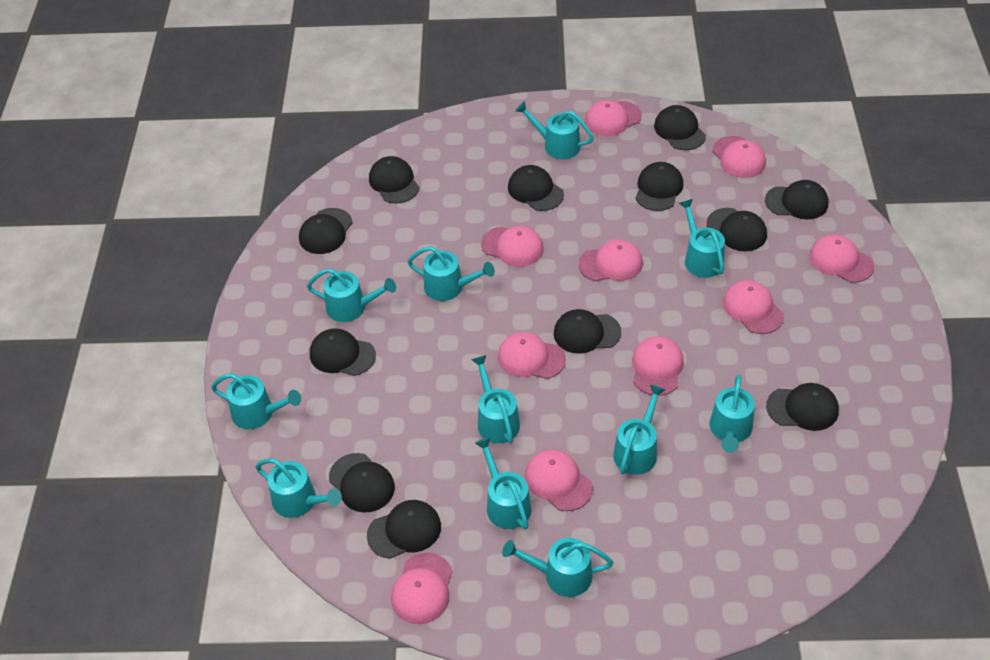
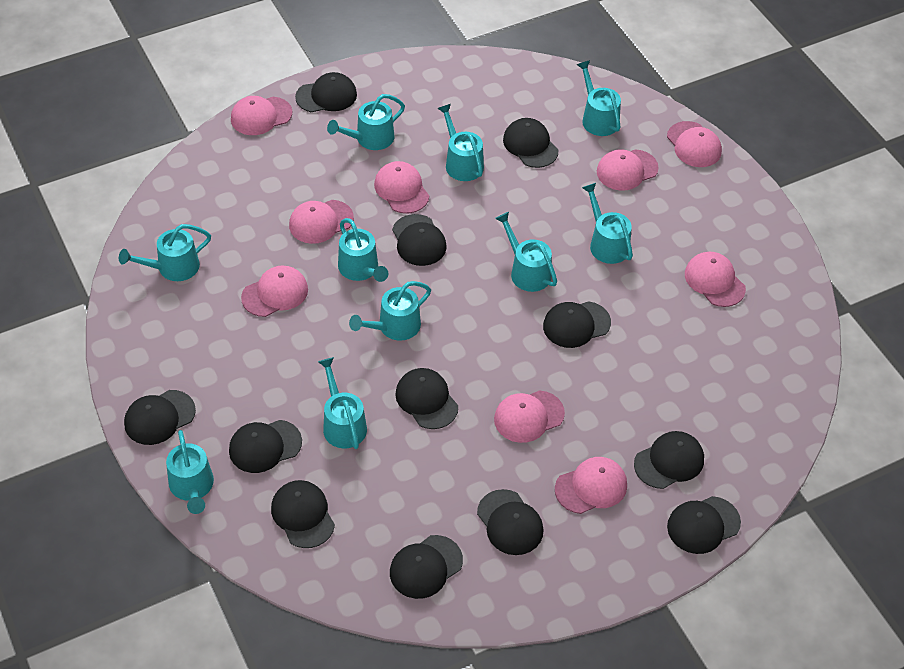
pink cap: 10 -> 9
turquoise watering can: 11 -> 10

